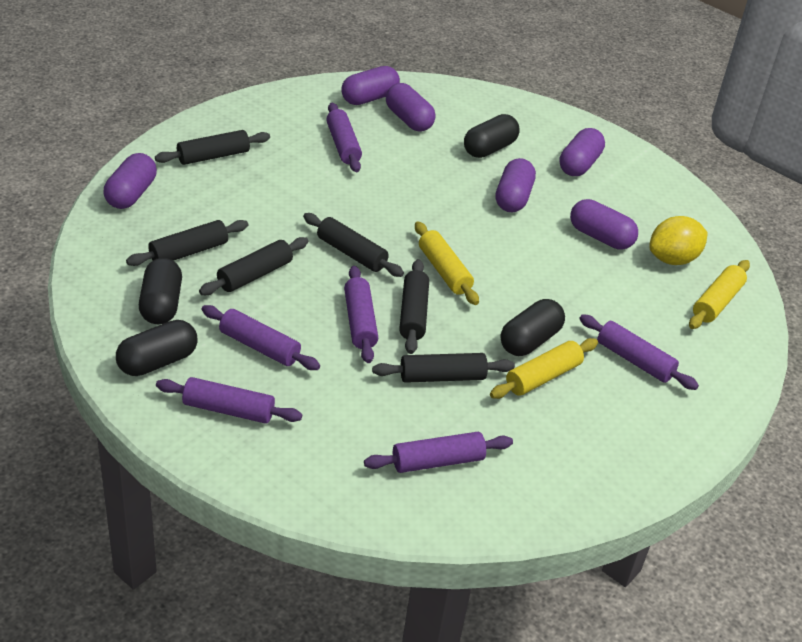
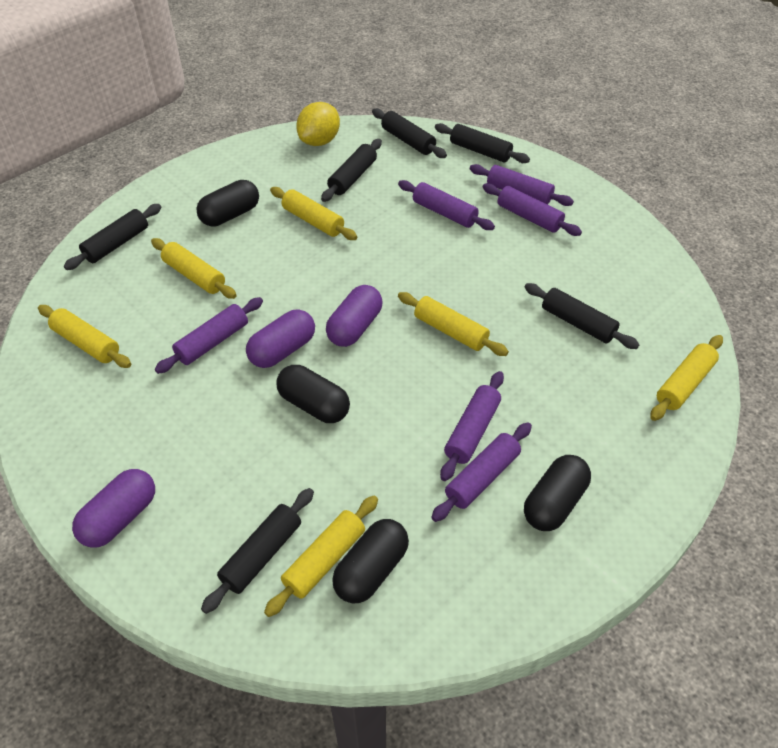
purple capsule: 6 -> 3
yellow rolling pin: 3 -> 6

